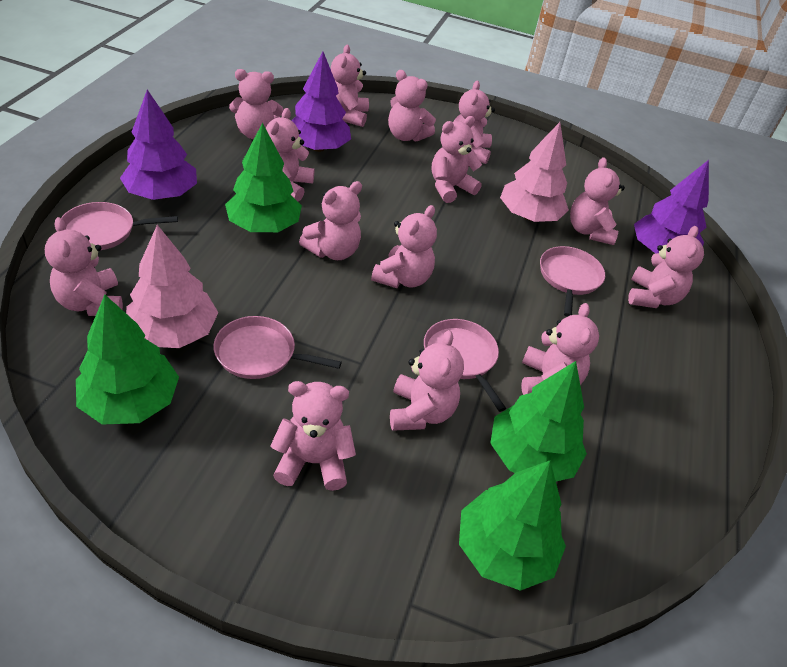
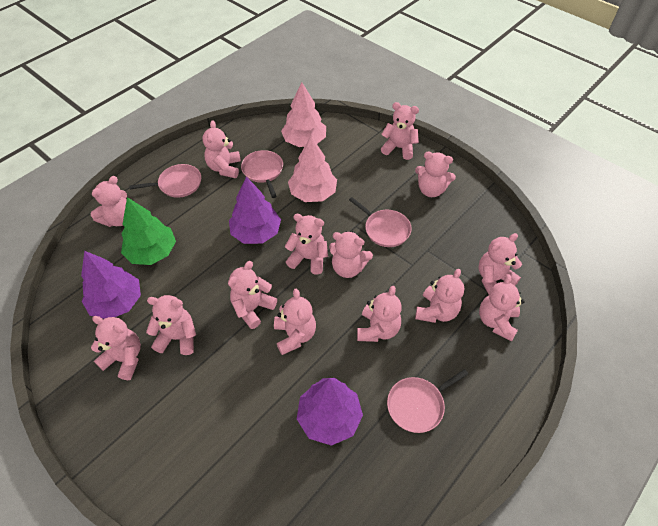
green tree: 4 -> 1

